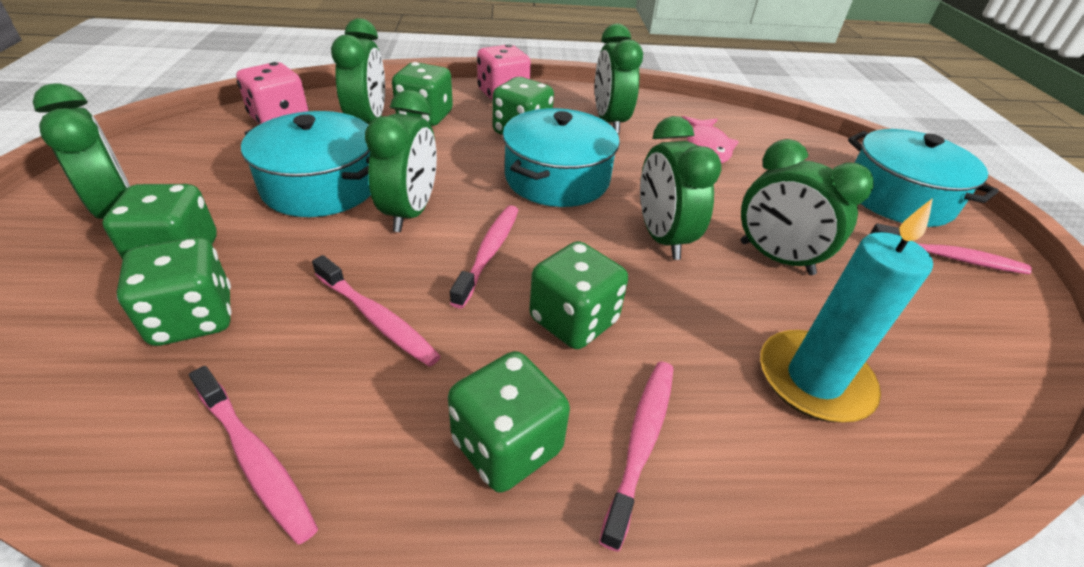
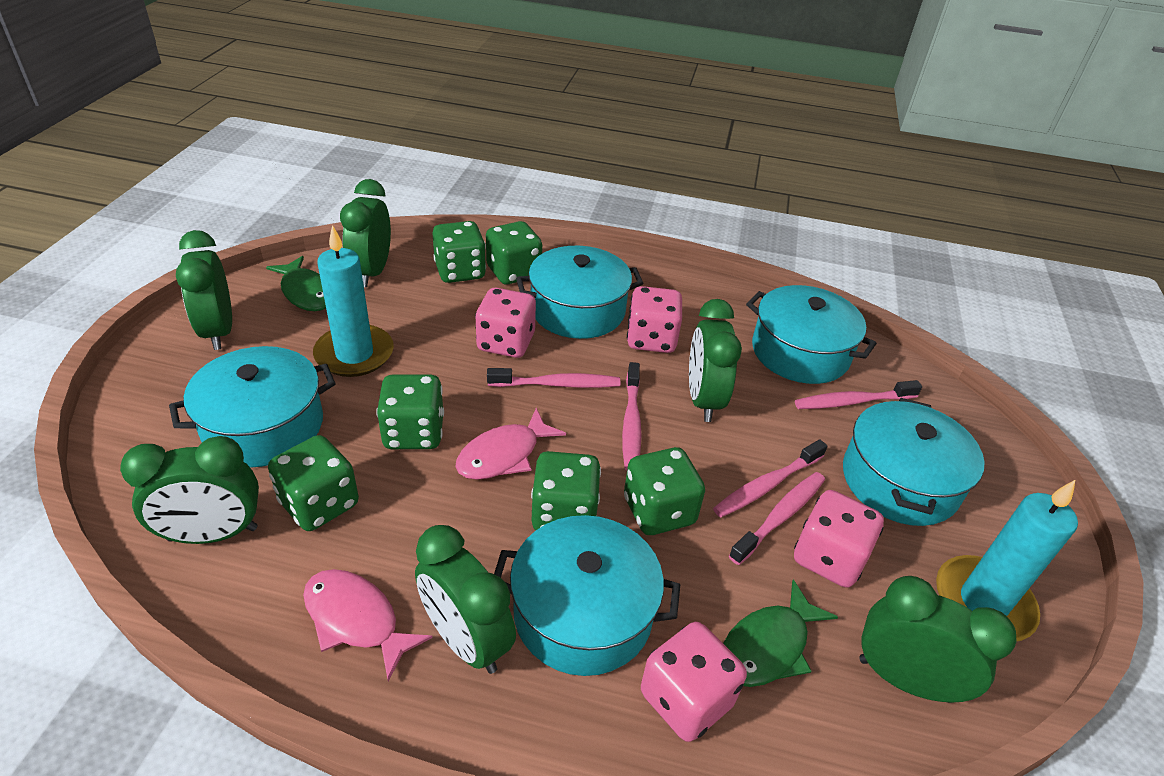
green fish: 0 -> 2
pink dice: 2 -> 4
pink fish: 1 -> 2
turquoise candle: 1 -> 2
turquoise pot: 3 -> 5

